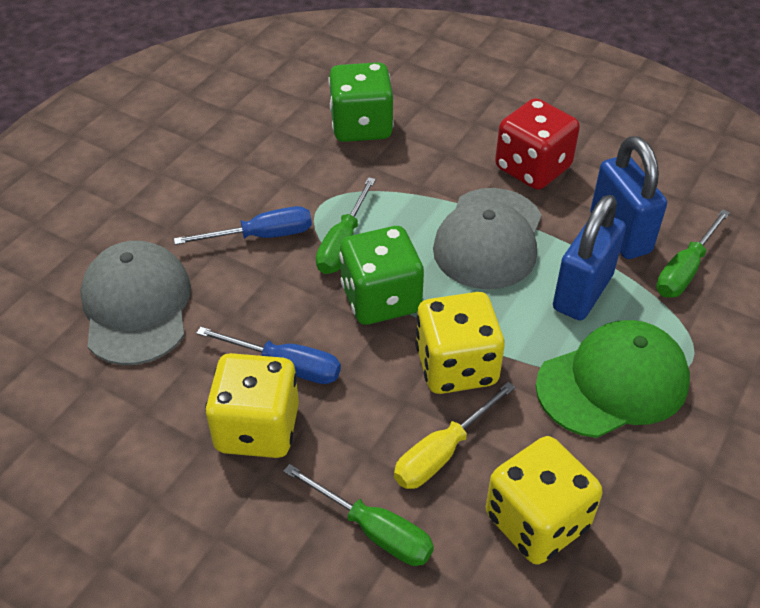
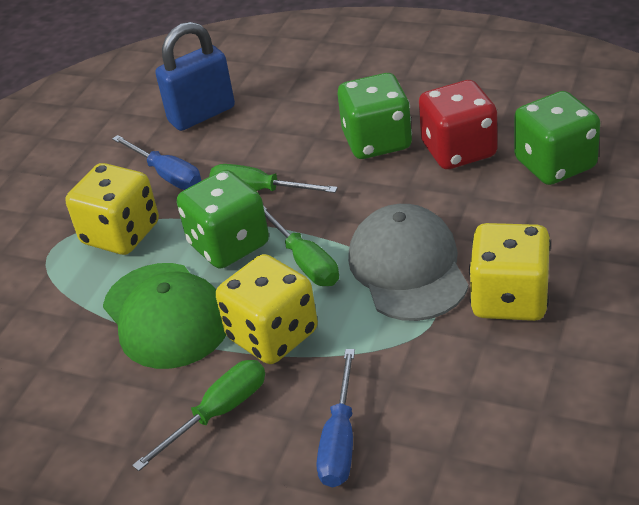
blue padlock: 2 -> 1
green dice: 2 -> 3
grey cap: 2 -> 1
yellow screwdriver: 1 -> 0

